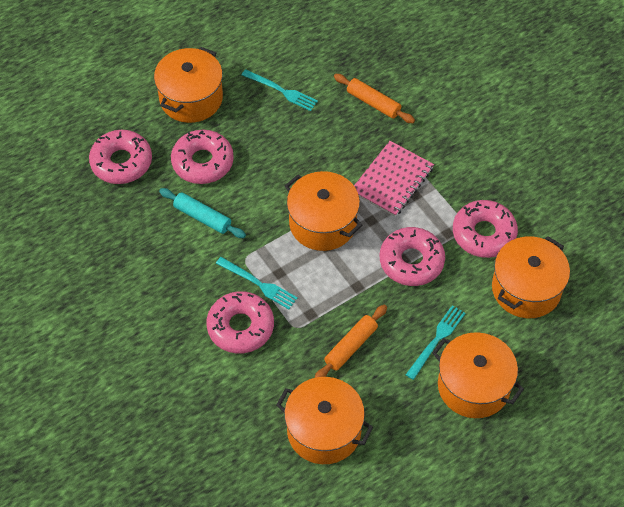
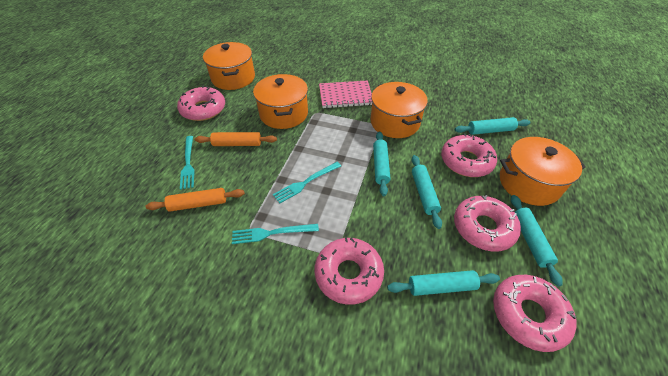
orange pot: 5 -> 4
turquoise rolling pin: 1 -> 5

